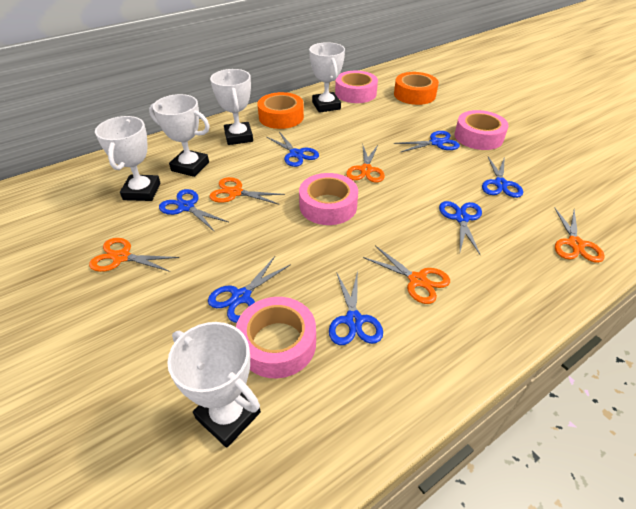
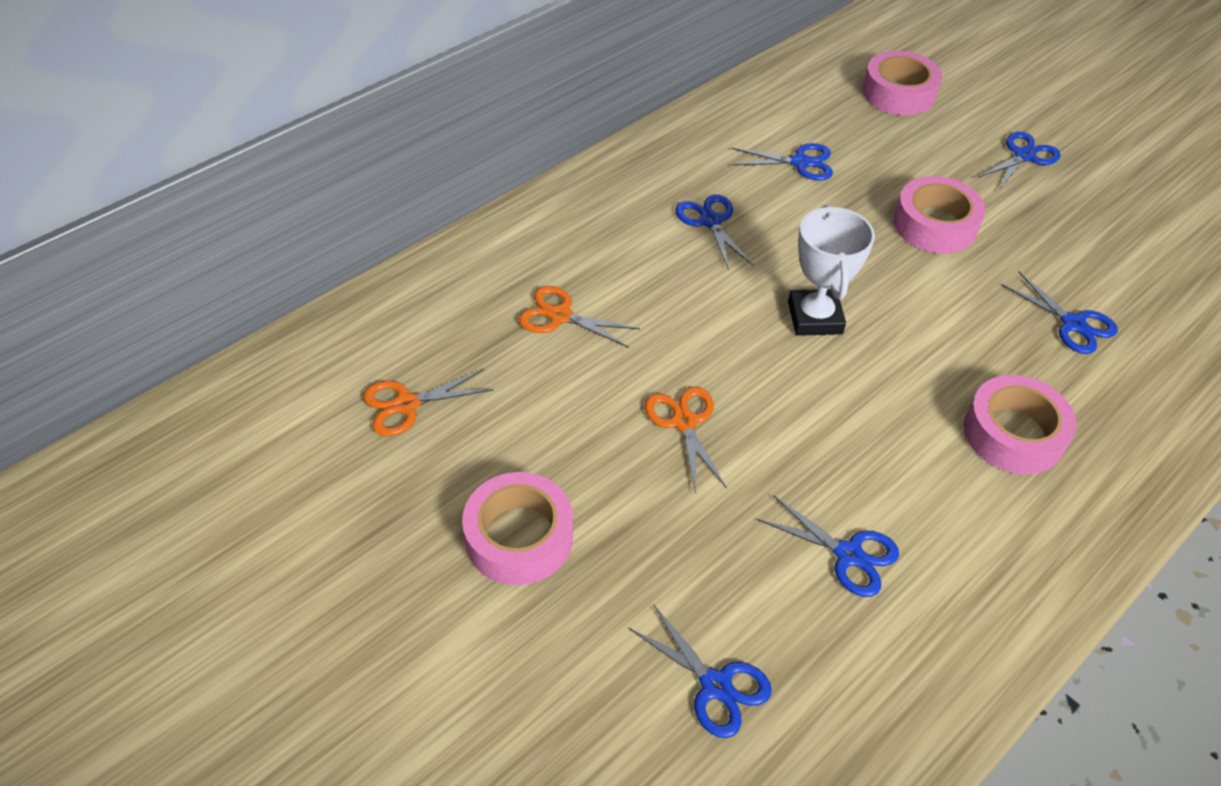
blue scissors: 7 -> 6
orange scissors: 5 -> 3
orange tape: 2 -> 0
white trophy: 5 -> 1

